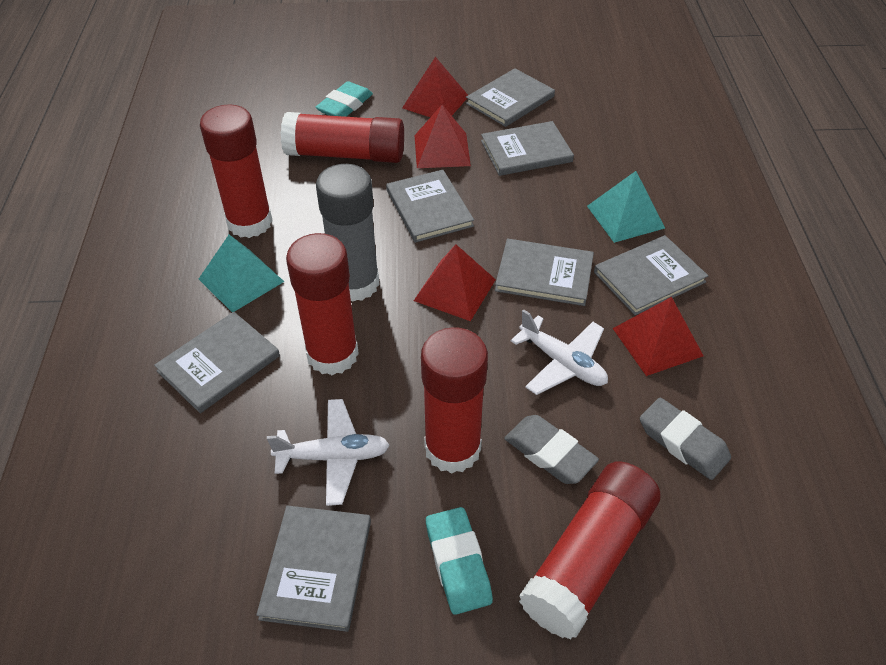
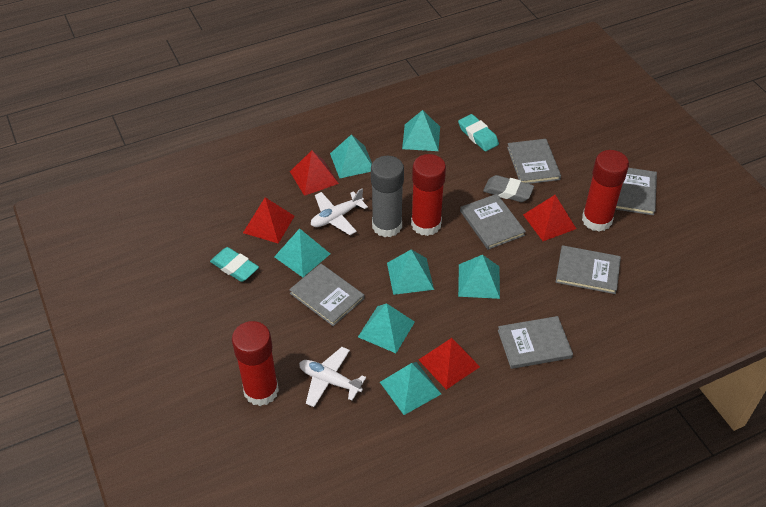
grey book: 7 -> 6
grey eraser: 2 -> 1
red glue stick: 5 -> 3
turquoise pyramid: 2 -> 7

